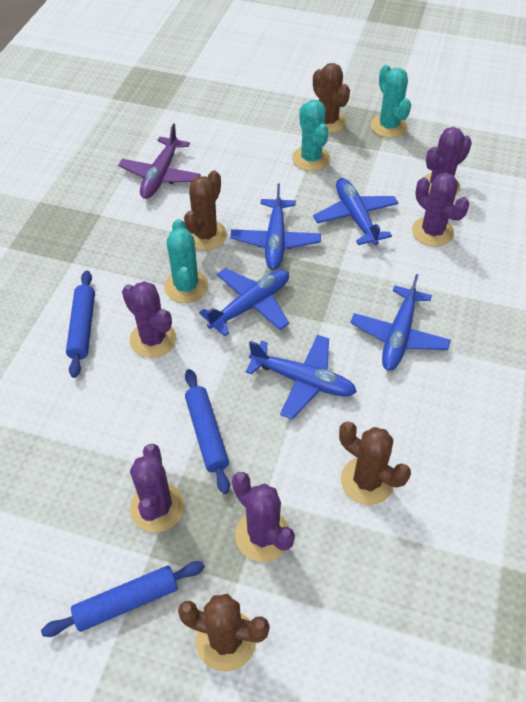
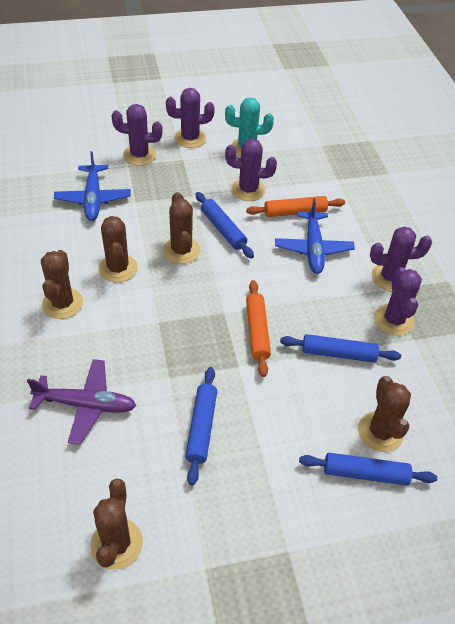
blue plane: 5 -> 2
blue rolling pin: 3 -> 4
brown cactus: 4 -> 5
orange rolling pin: 0 -> 2
turquoise cactus: 3 -> 1

